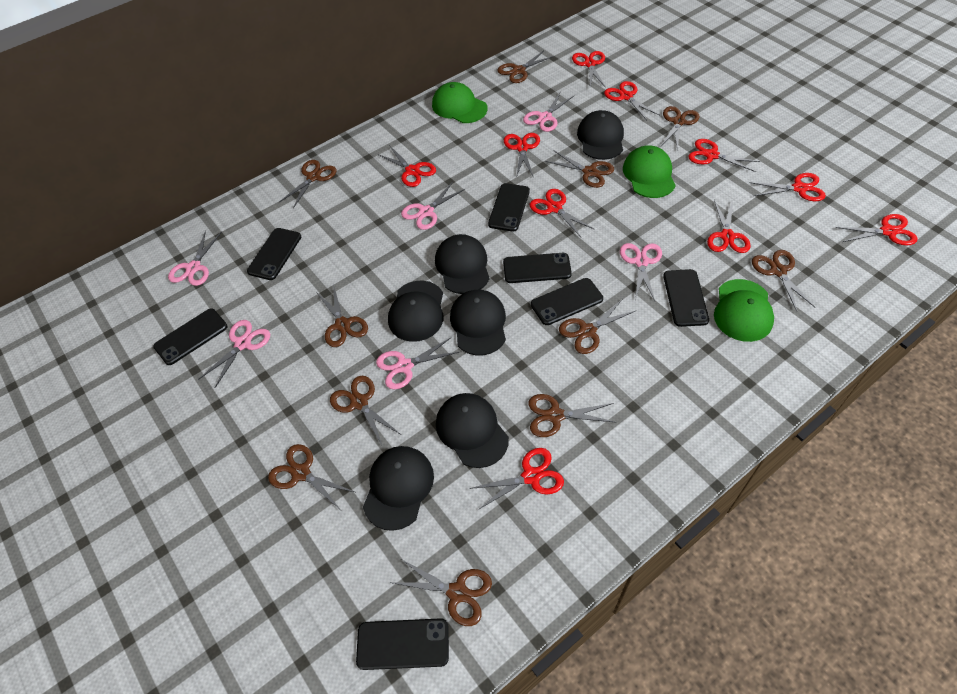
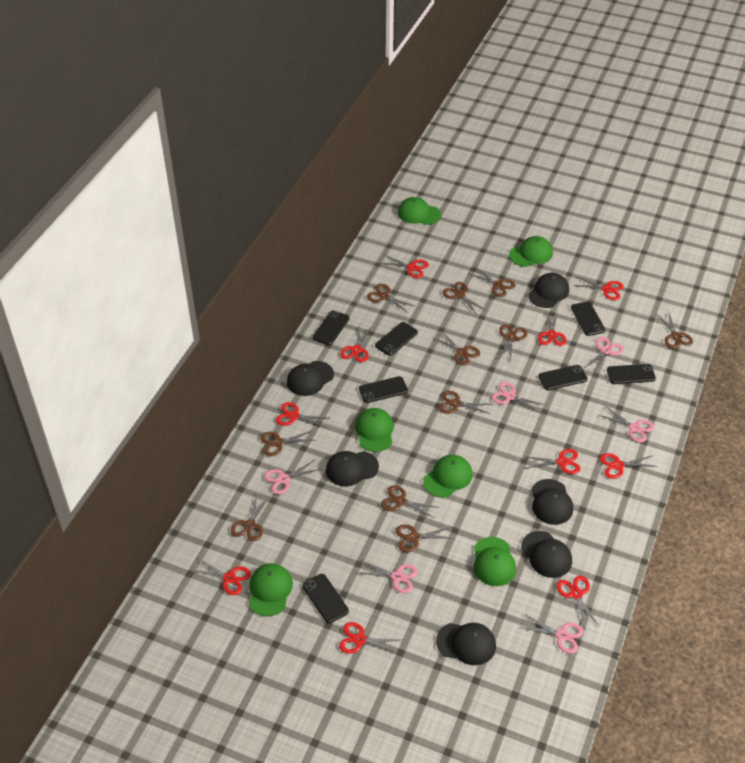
green cap: 3 -> 6

